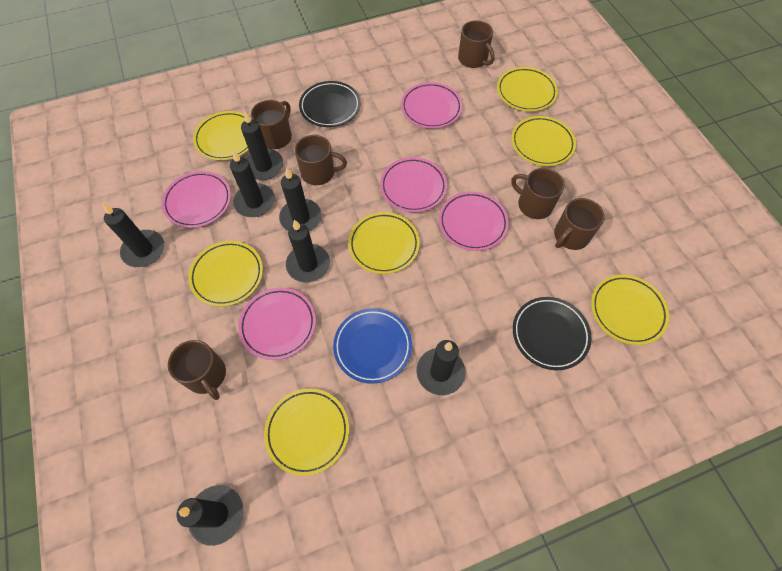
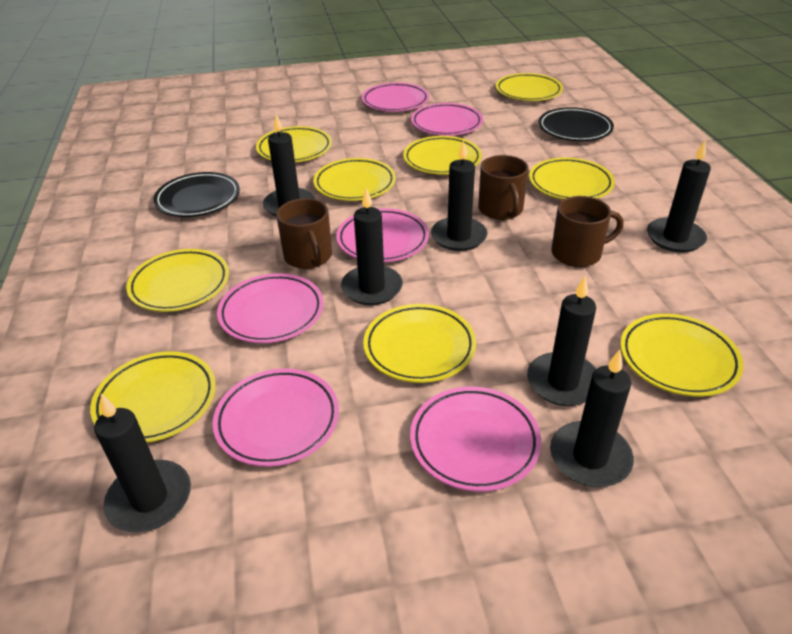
blue plate: 1 -> 0
brown mug: 6 -> 3
pink plate: 5 -> 6
yellow plate: 7 -> 9

